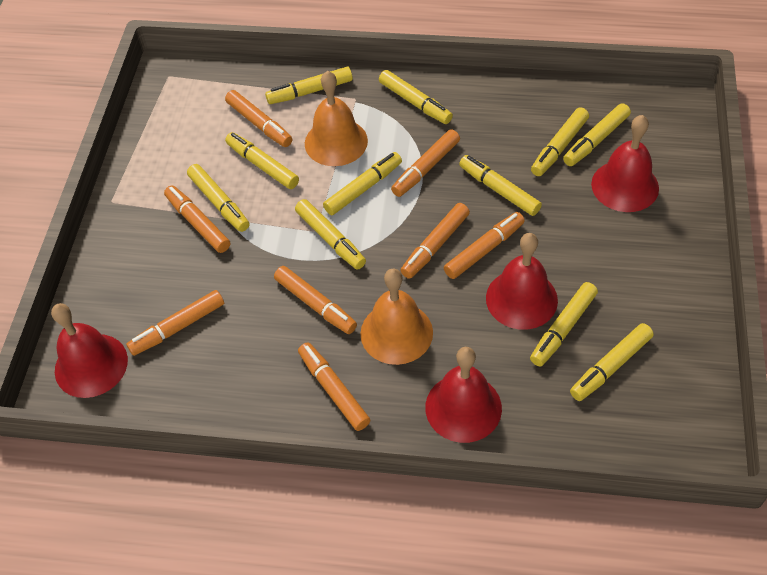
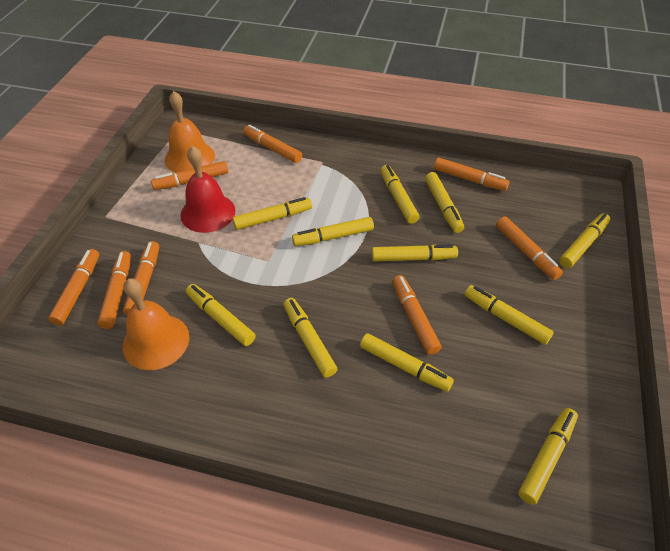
red bell: 4 -> 1

